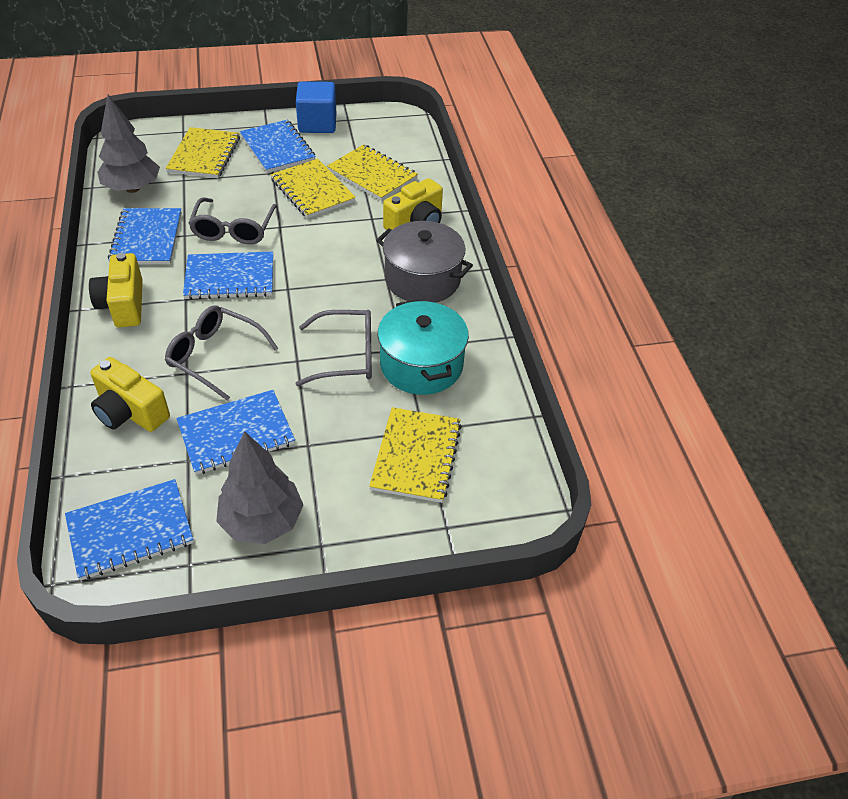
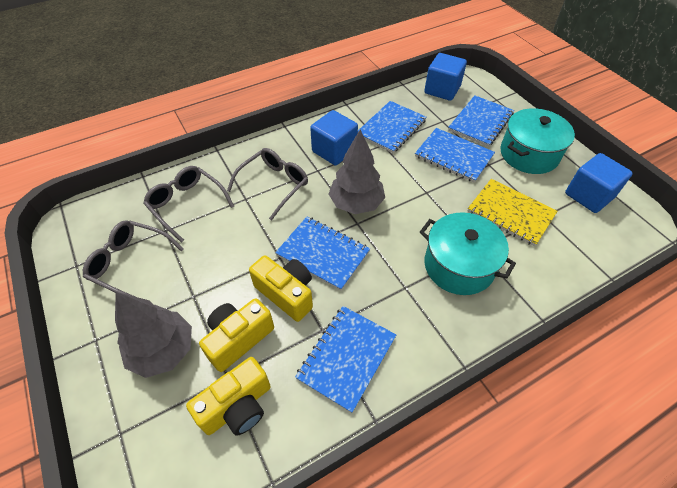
blue cube: 1 -> 3
grey pot: 1 -> 0
turquoise pot: 1 -> 2
yellow notebook: 4 -> 1

